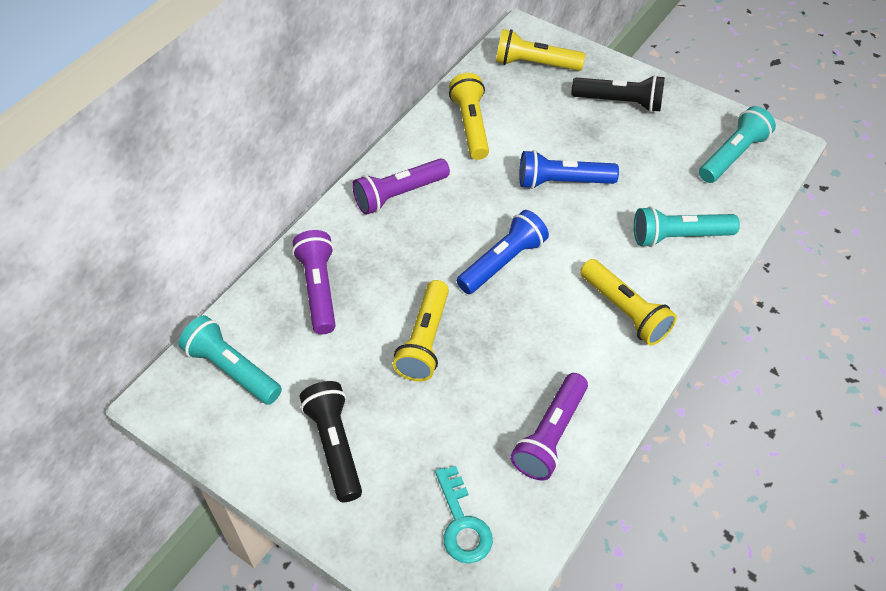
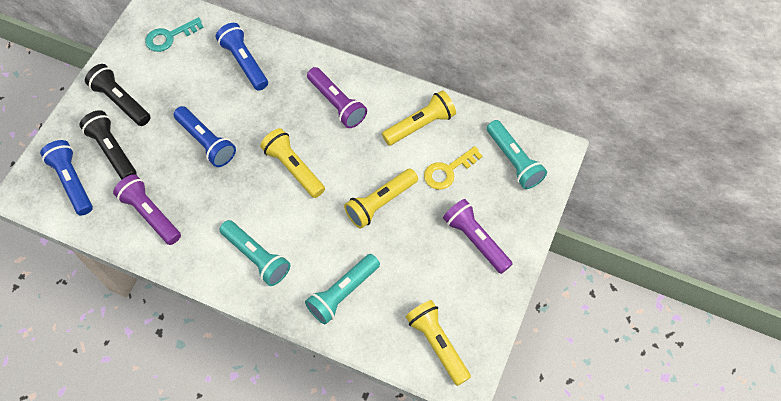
blue flashlight: 2 -> 3
yellow key: 0 -> 1

